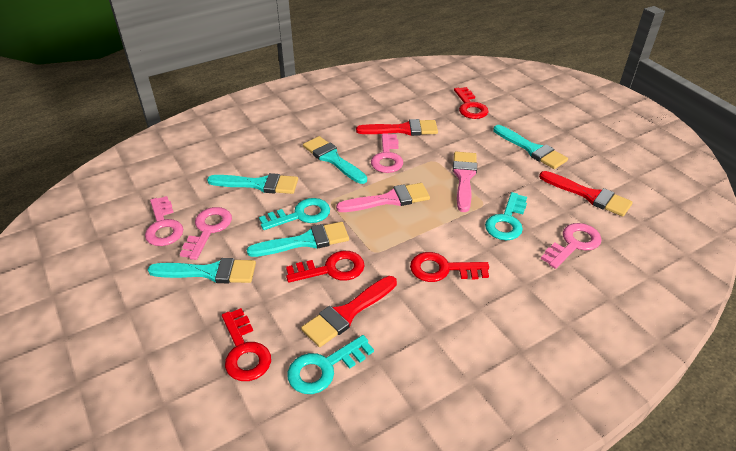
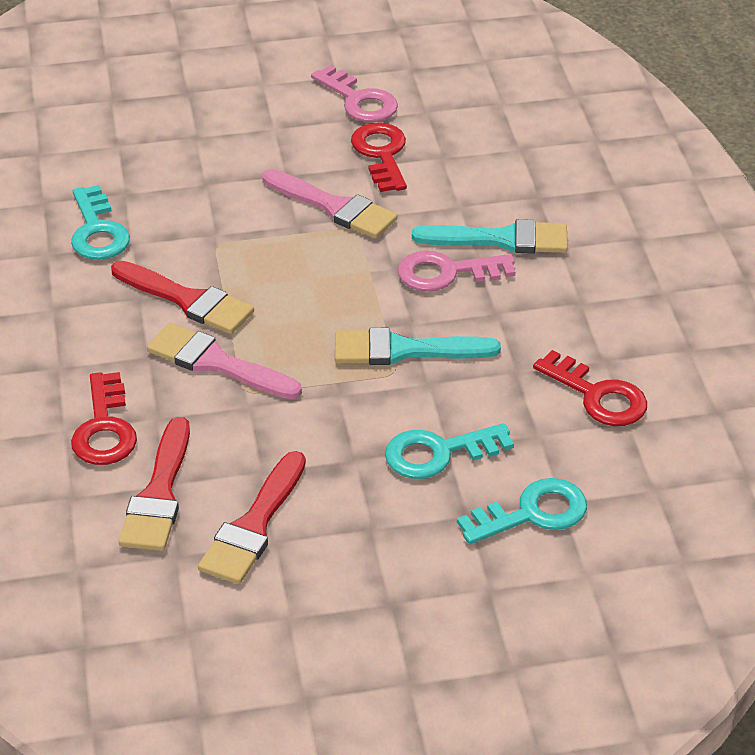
pink key: 4 -> 2
red key: 4 -> 3
turquoise brush: 5 -> 2

